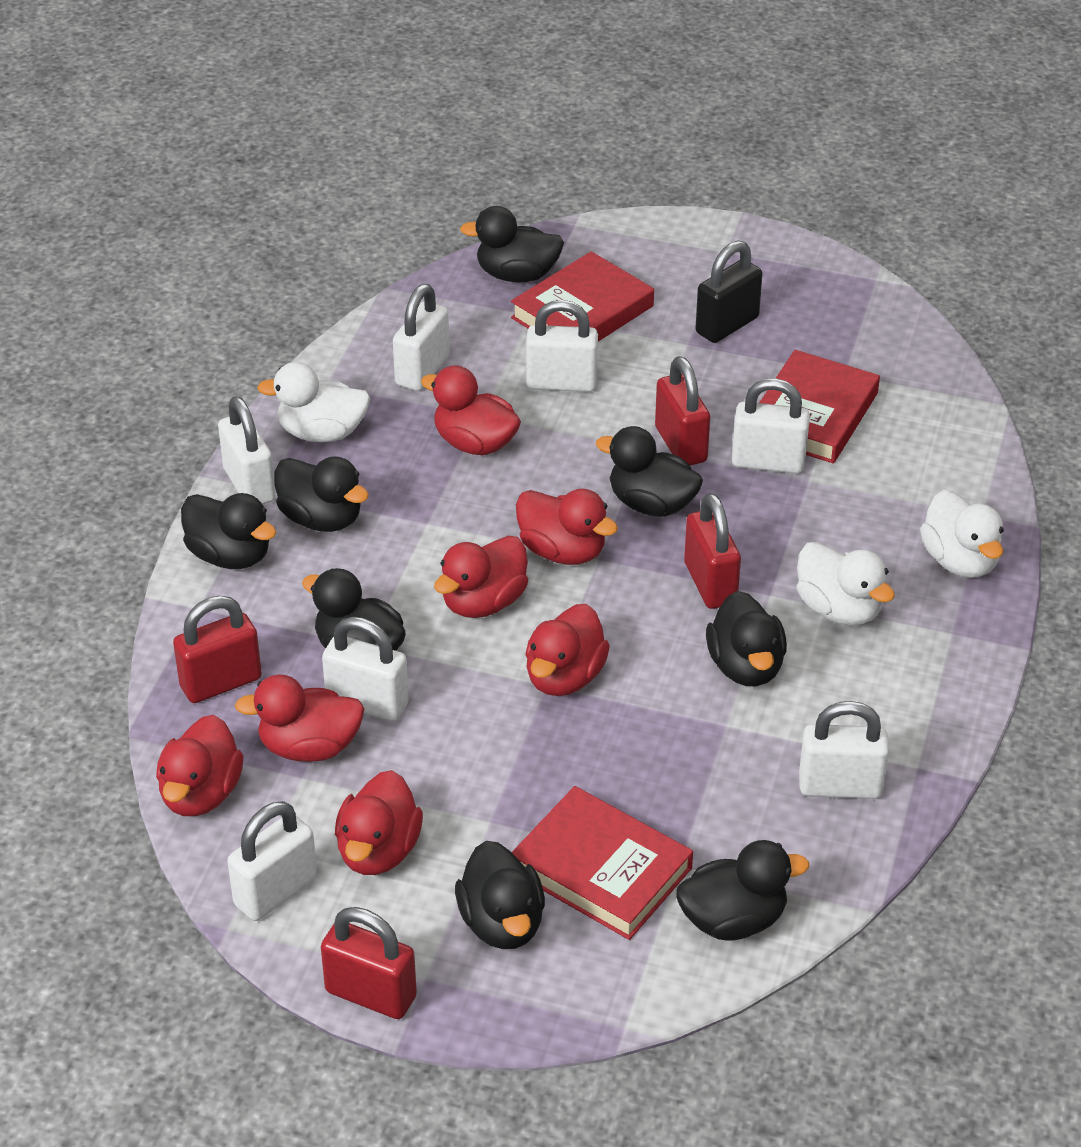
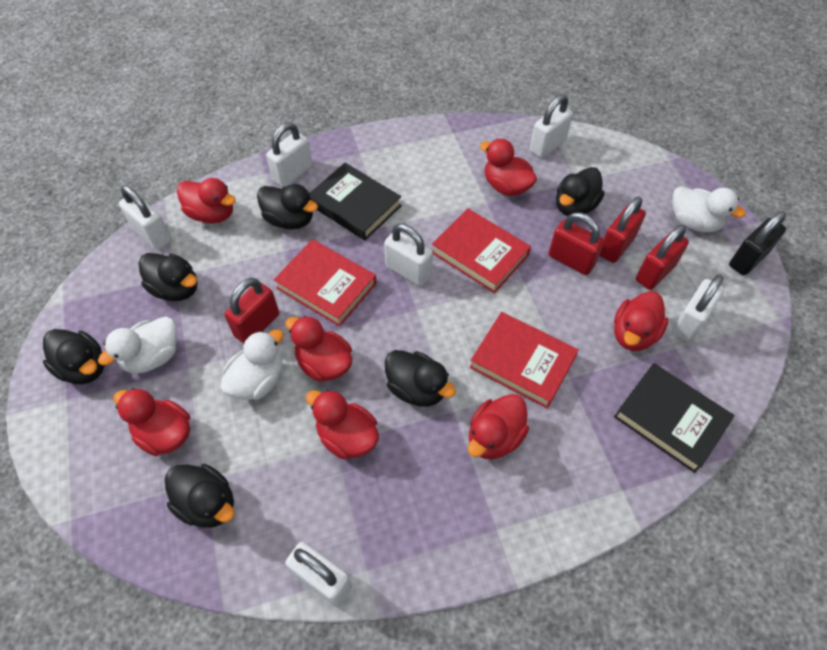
black book: 0 -> 2
black duck: 8 -> 6
white padlock: 7 -> 6

